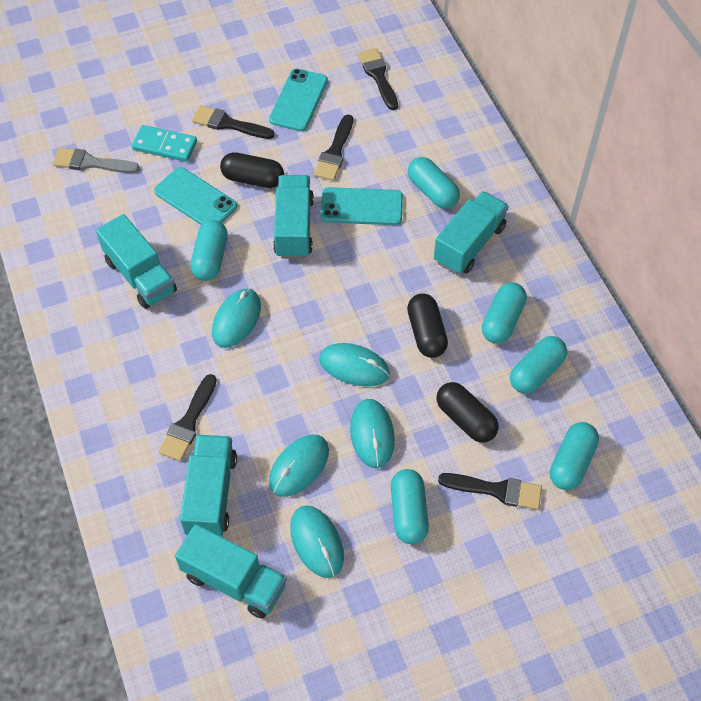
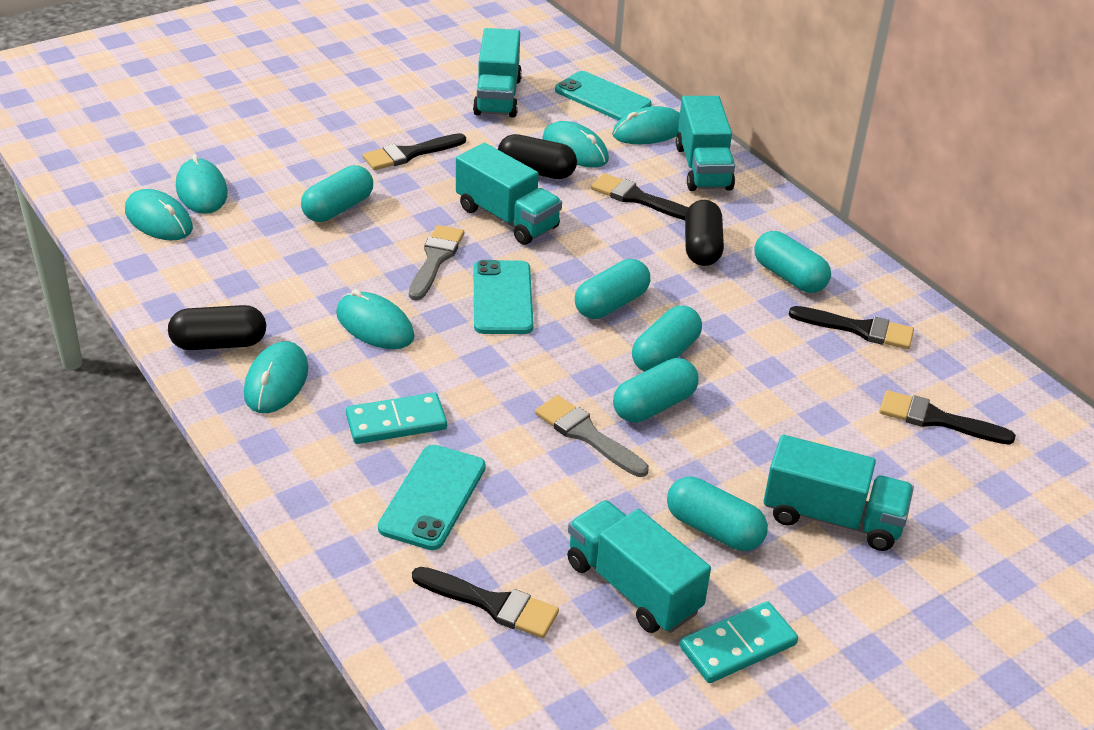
grey brush: 1 -> 2
turquoise domino: 1 -> 2
turquoise mouse: 5 -> 6

